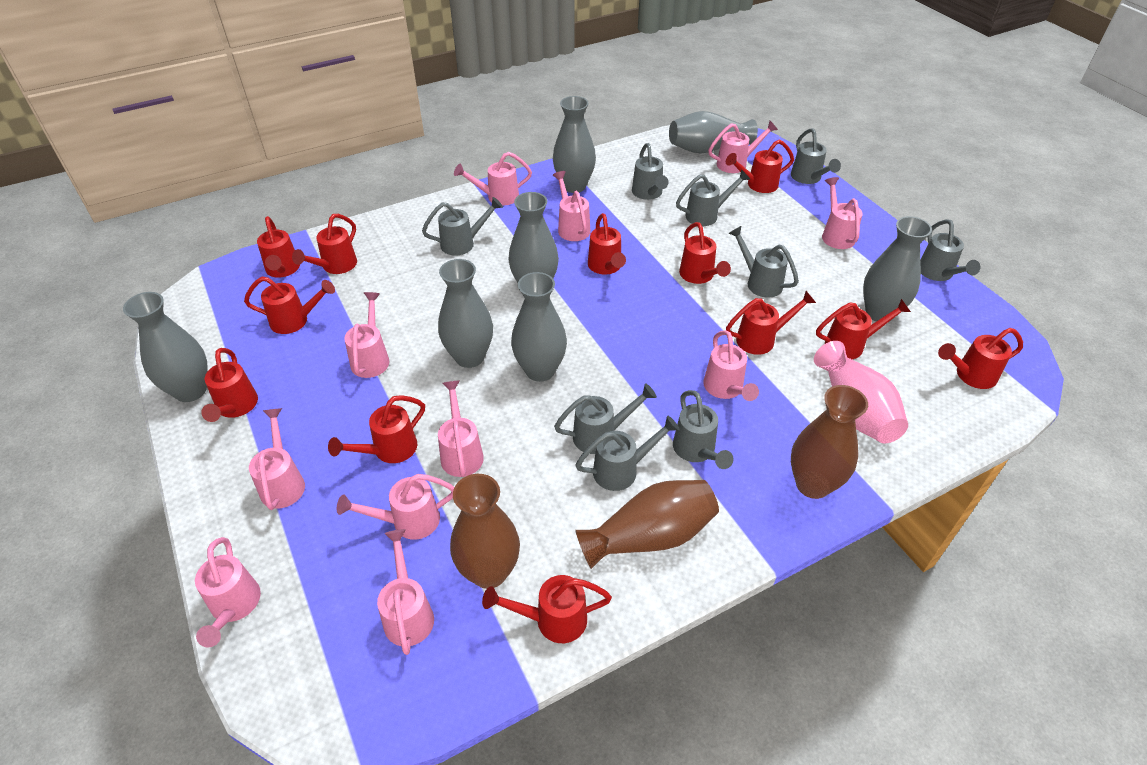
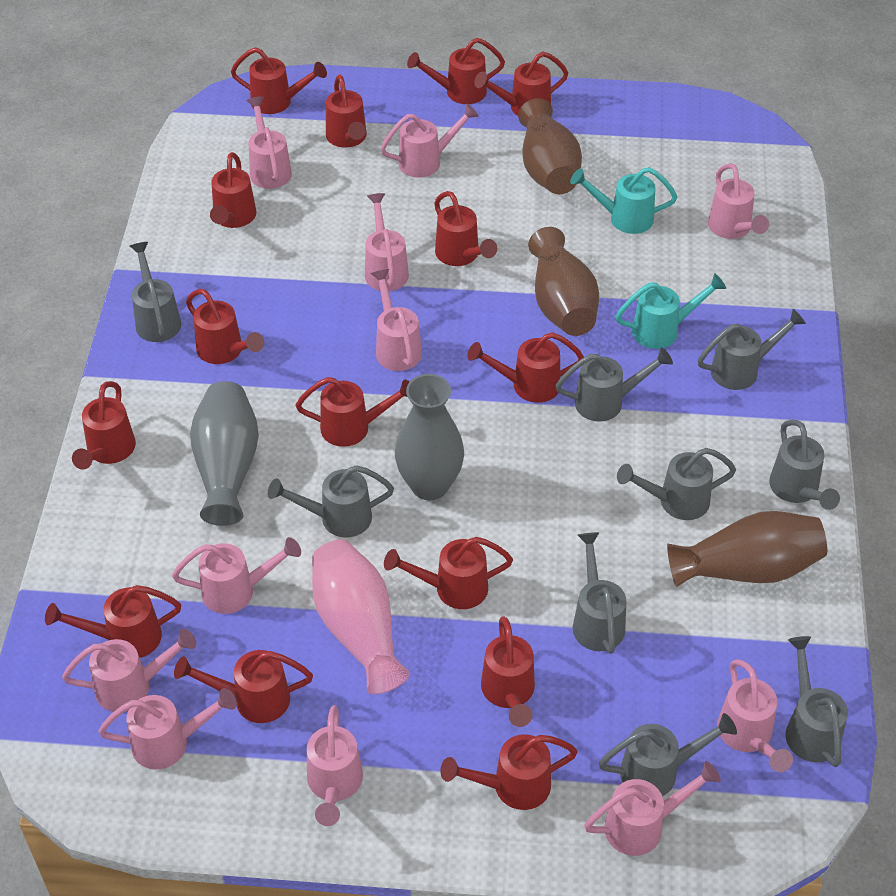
grey vase: 7 -> 2
red watering can: 12 -> 15
turquoise watering can: 0 -> 2

